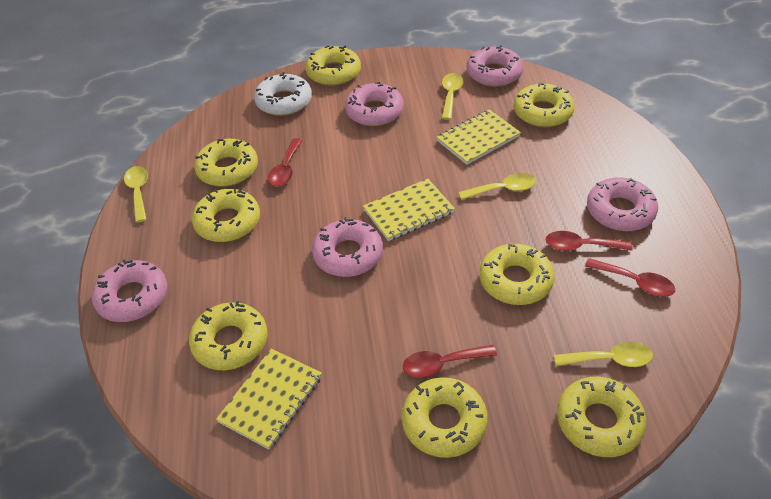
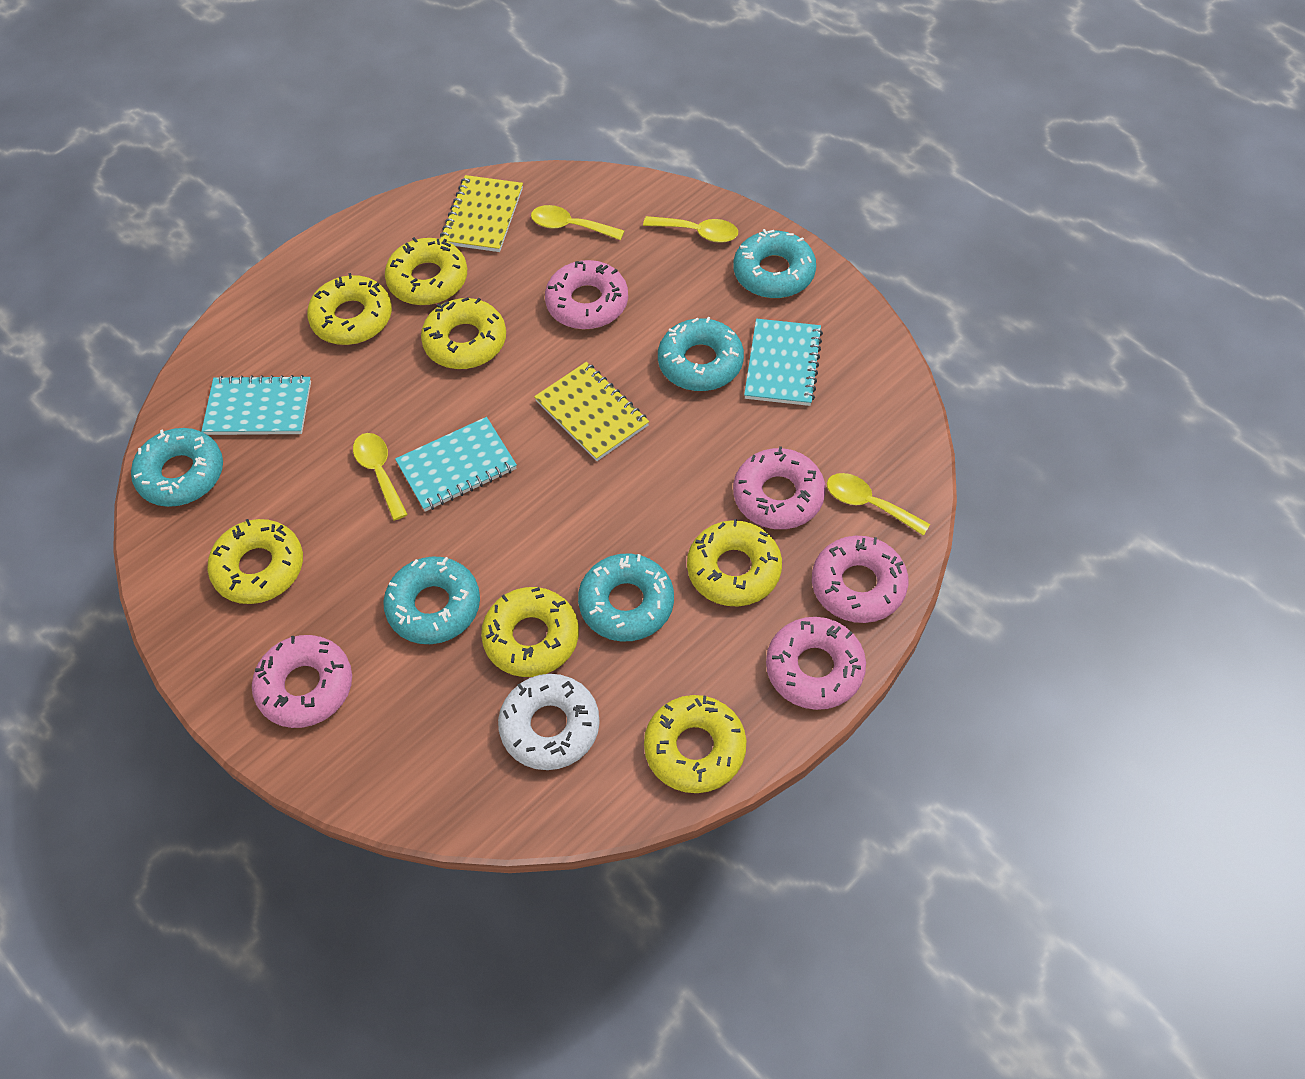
red spoon: 4 -> 0
turquoise donut: 0 -> 5
turquoise notebook: 0 -> 3
yellow donut: 8 -> 7
yellow notebook: 3 -> 2

